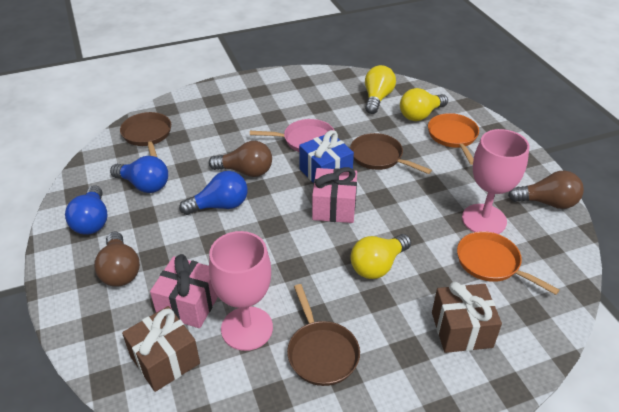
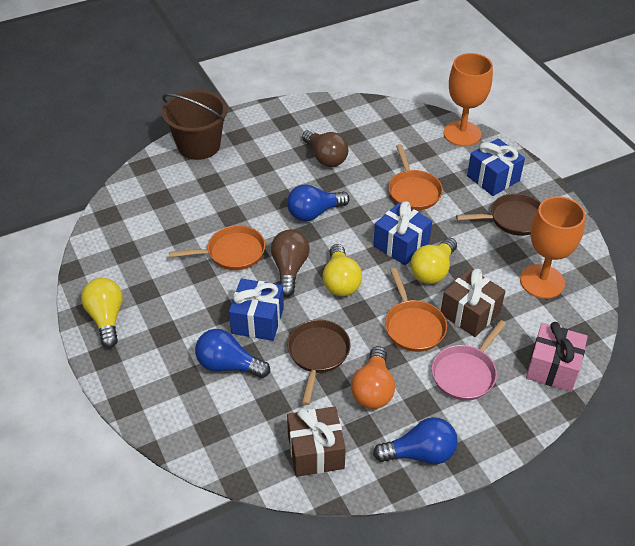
blue gift: 1 -> 3
brown bucket: 0 -> 1
brown light bulb: 3 -> 2
brown pan: 3 -> 2
orange goblet: 0 -> 2
orange light bulb: 0 -> 1
orange pan: 2 -> 3
pink gift: 2 -> 1
pink goblet: 2 -> 0

